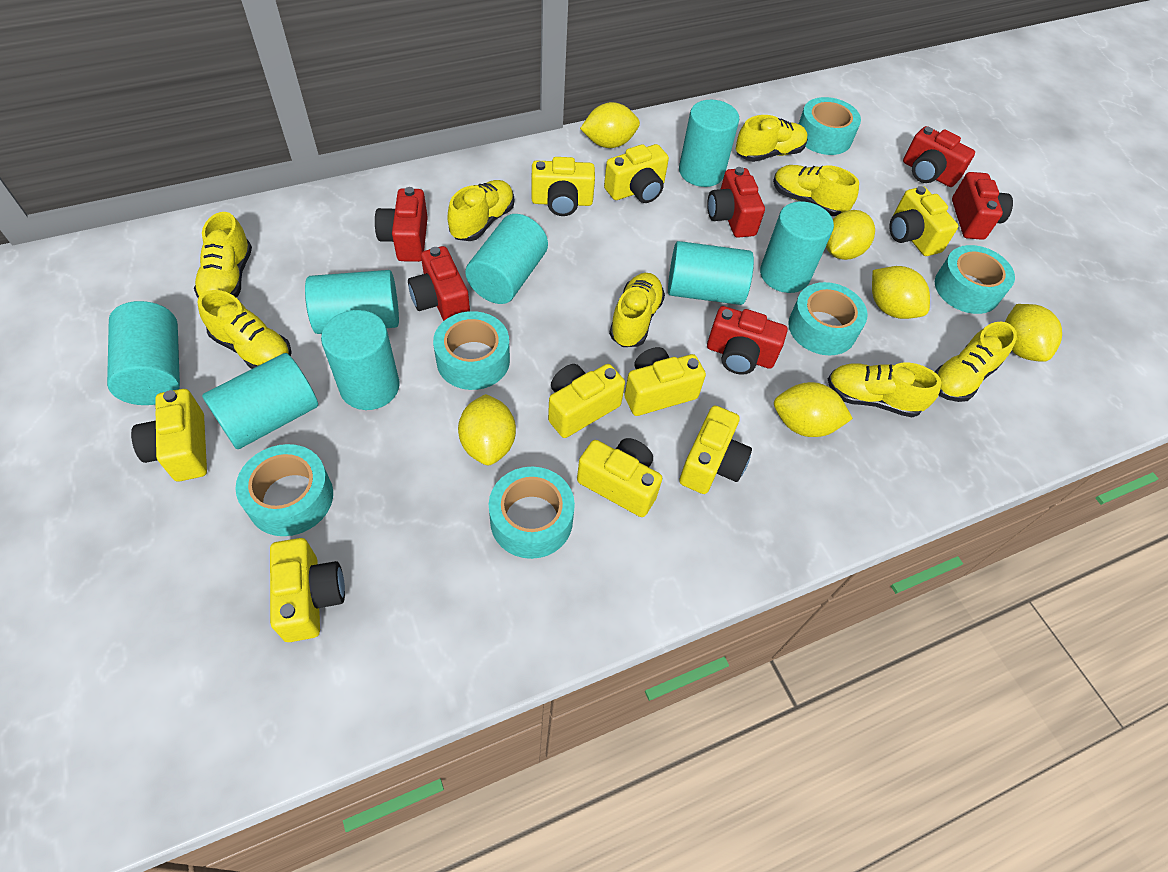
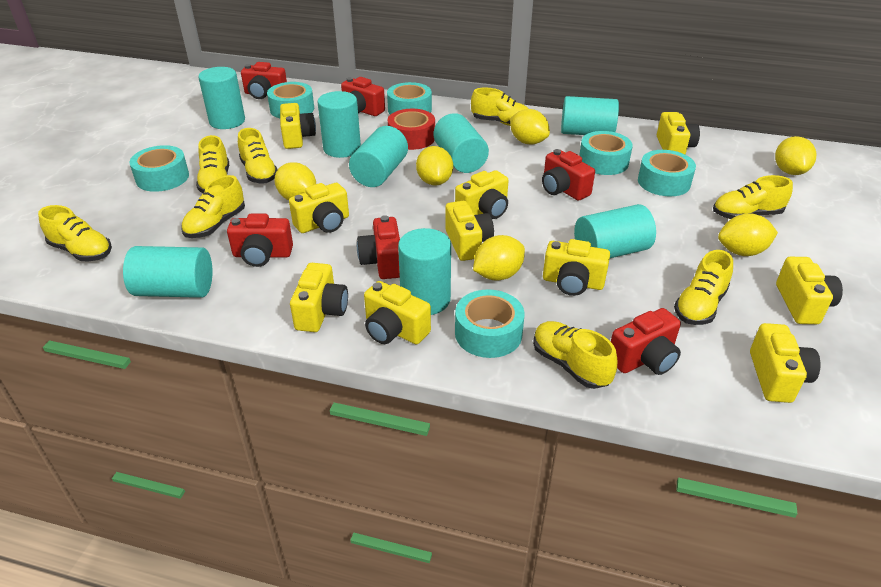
red tape: 0 -> 1
yellow camera: 9 -> 10

